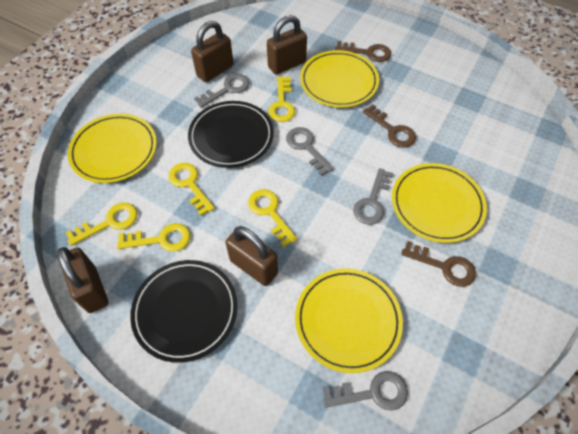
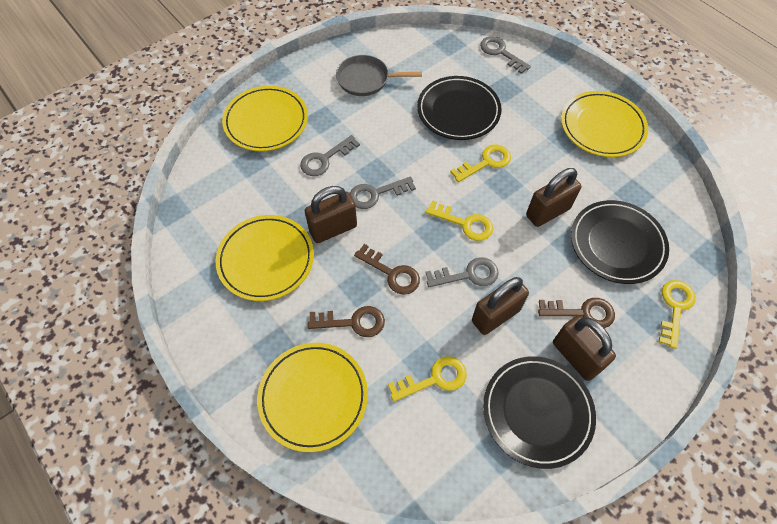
black plate: 2 -> 3
grey pan: 0 -> 1
yellow key: 5 -> 4

